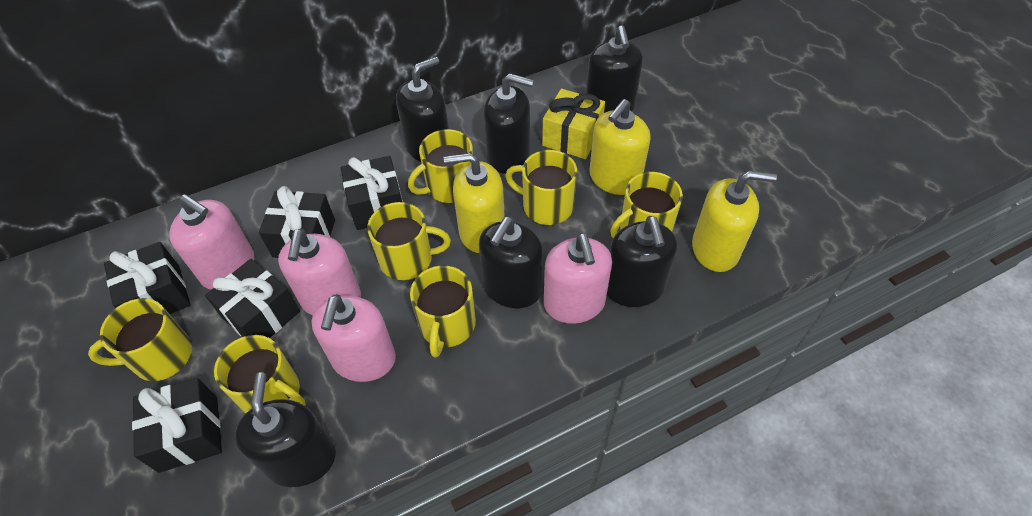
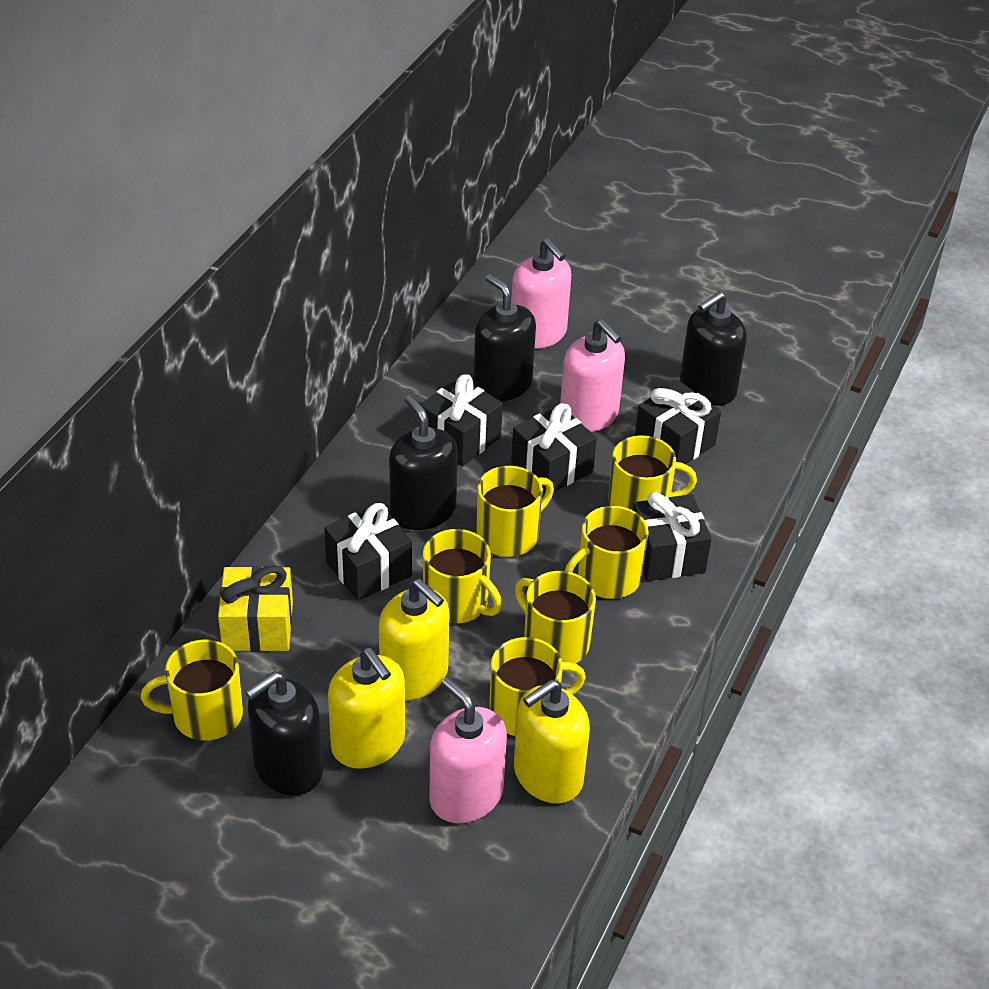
black soap dispenser: 6 -> 4
pink soap dispenser: 4 -> 3

